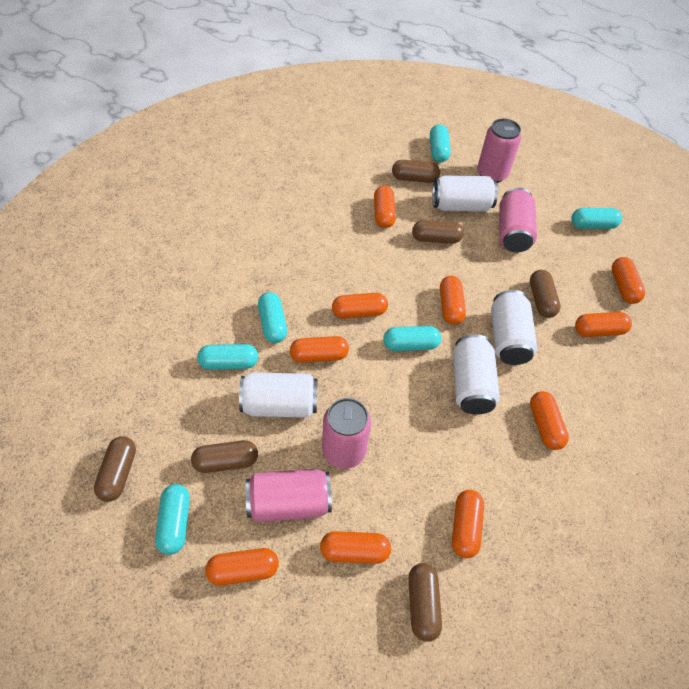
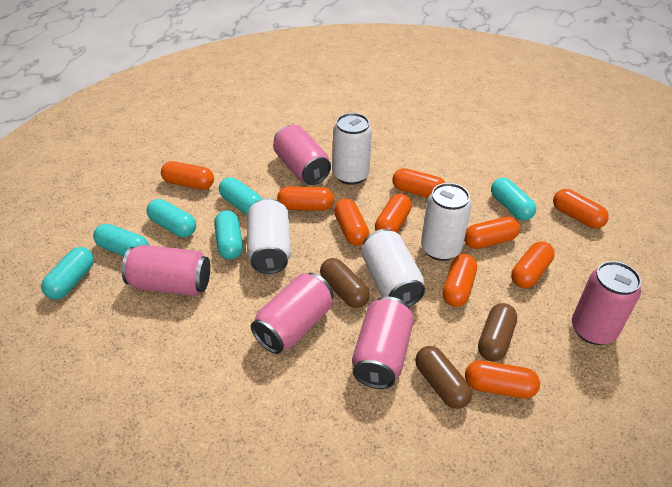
brown capsule: 6 -> 3
pink can: 4 -> 5

